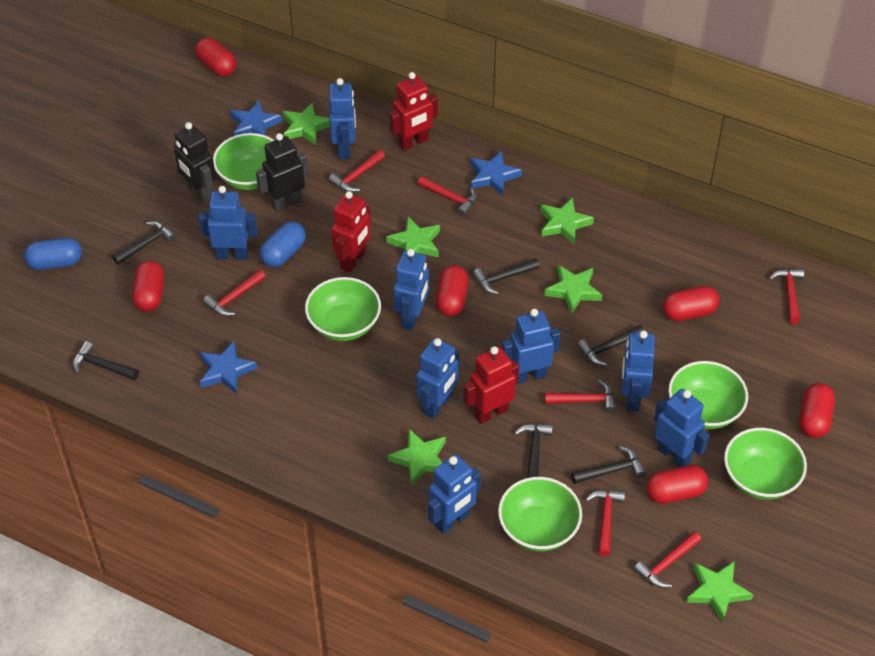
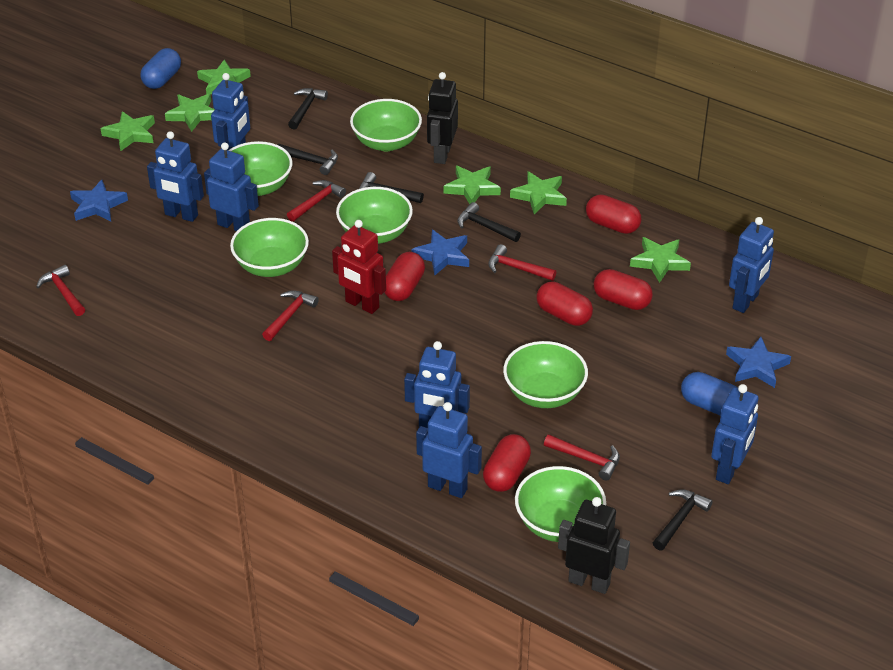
black hammer: 6 -> 5
blue robot: 8 -> 7
green bowl: 5 -> 6
red capsule: 6 -> 5
red hammer: 7 -> 5
red robot: 3 -> 1

